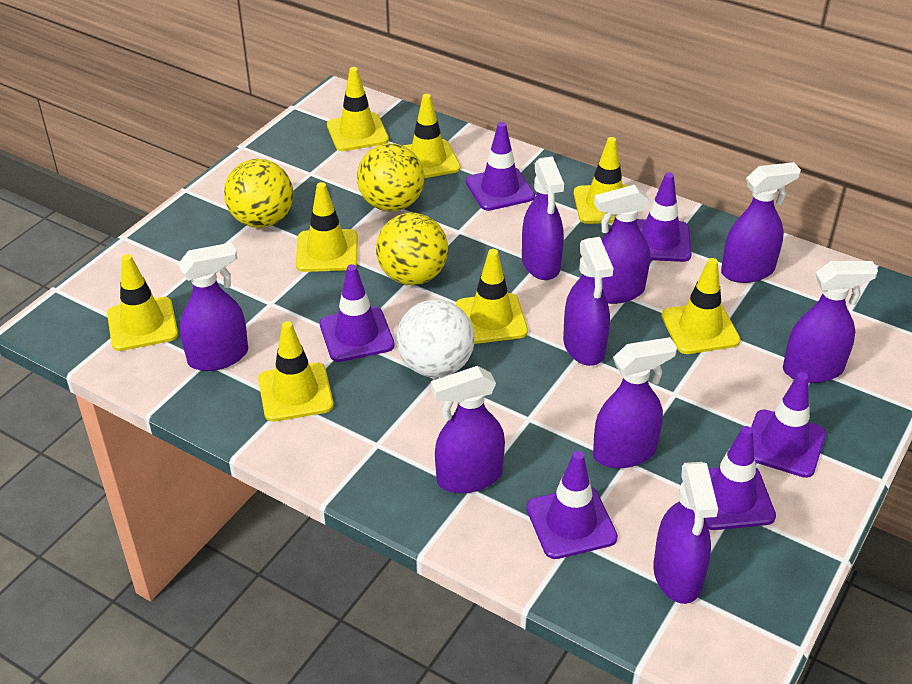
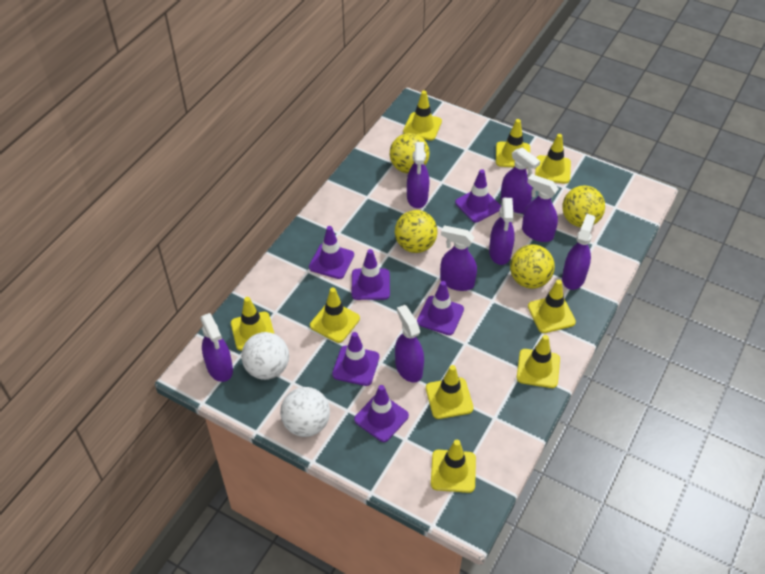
purple spray bottle: 9 -> 8
white ball: 1 -> 2
yellow ball: 3 -> 4
yellow traffic cone: 8 -> 9

